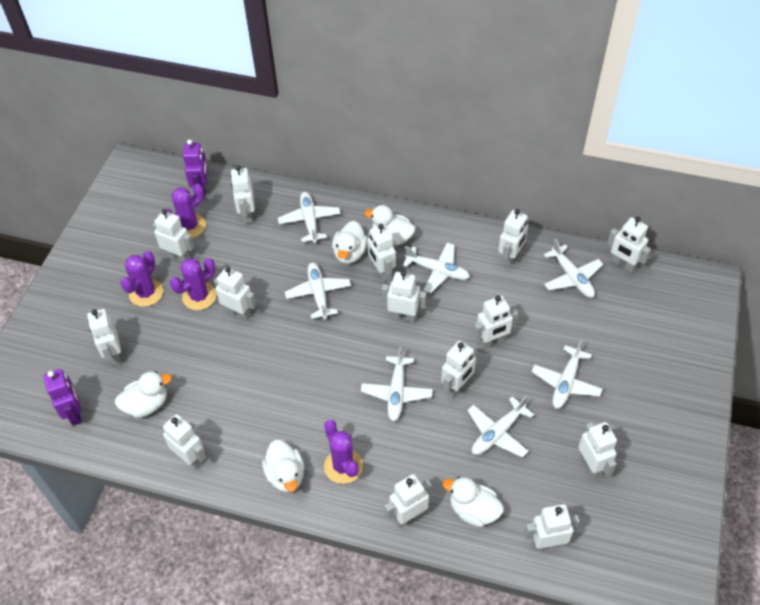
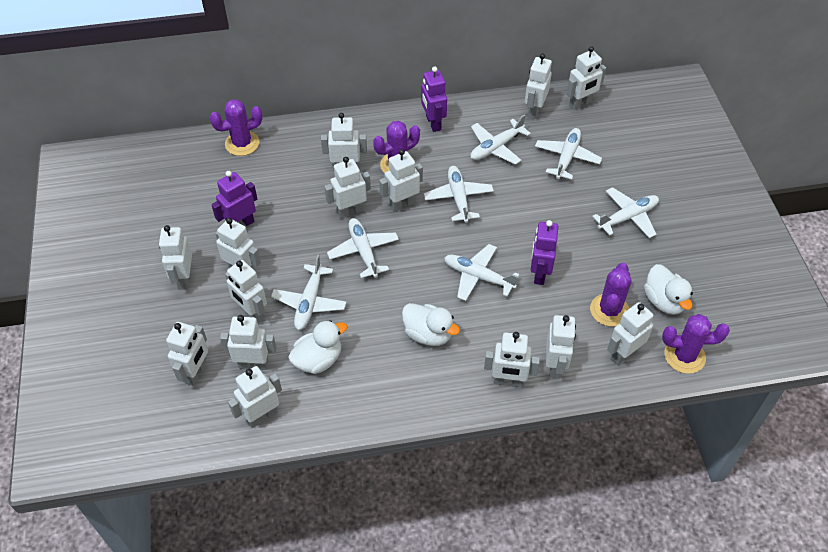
purple robot: 2 -> 3
white duck: 5 -> 3

